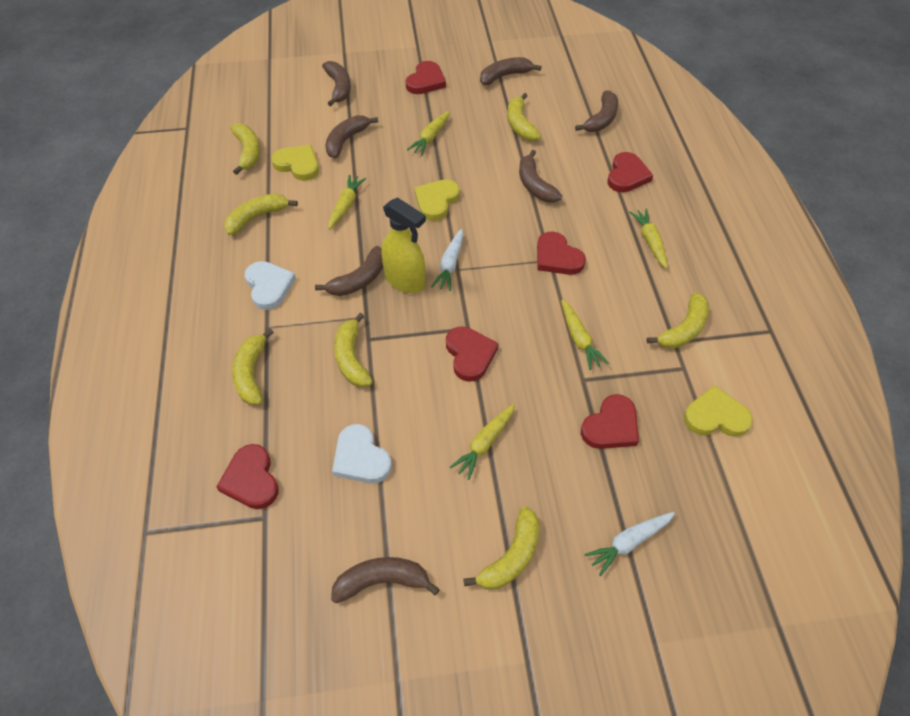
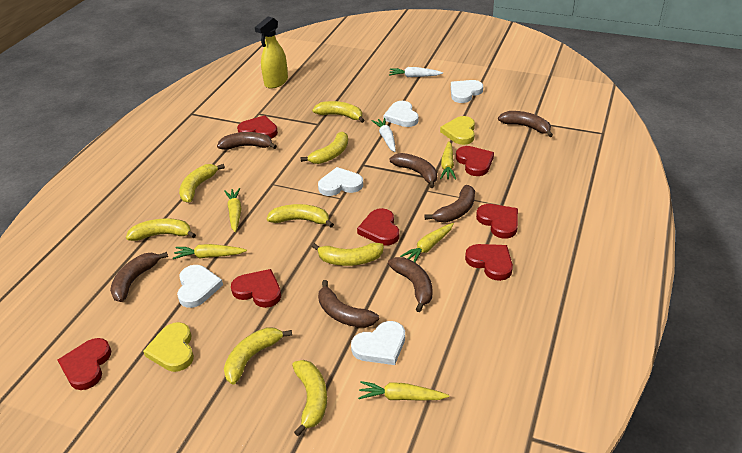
red heart: 6 -> 7
white heart: 2 -> 5
yellow banana: 7 -> 8
yellow heart: 3 -> 2

